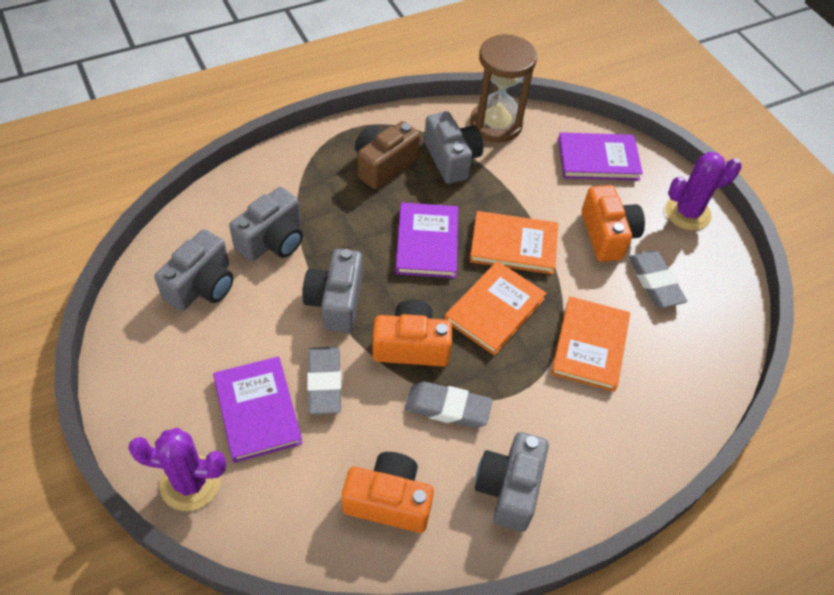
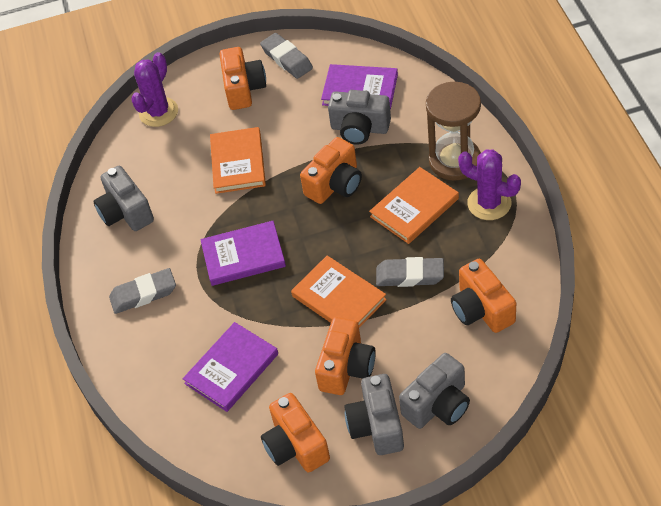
brown camera: 1 -> 0
grey camera: 5 -> 4
orange camera: 3 -> 5

